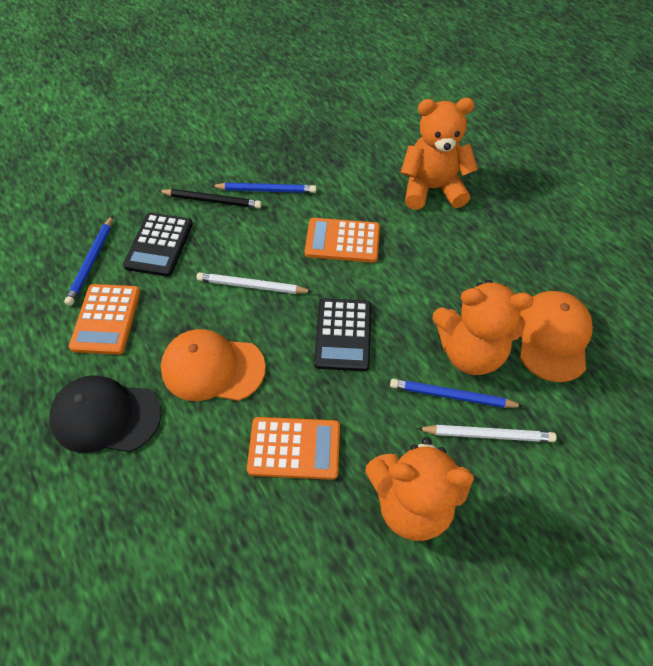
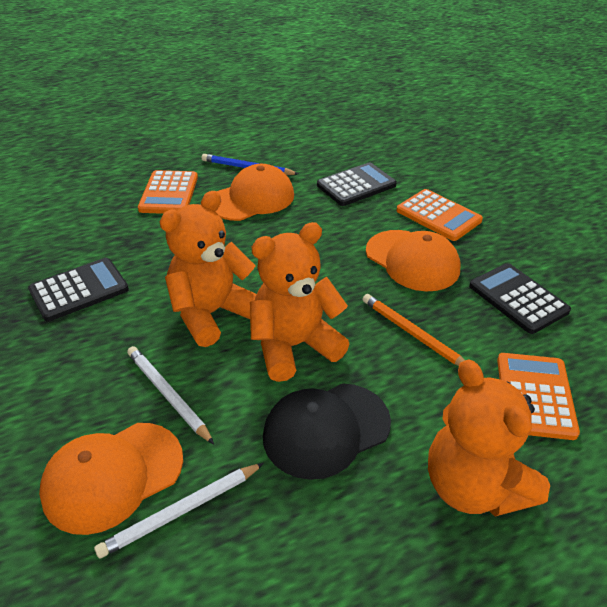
black calculator: 2 -> 3
black pencil: 1 -> 0
blue pencil: 3 -> 1
orange cap: 2 -> 3
orange pencil: 0 -> 1

